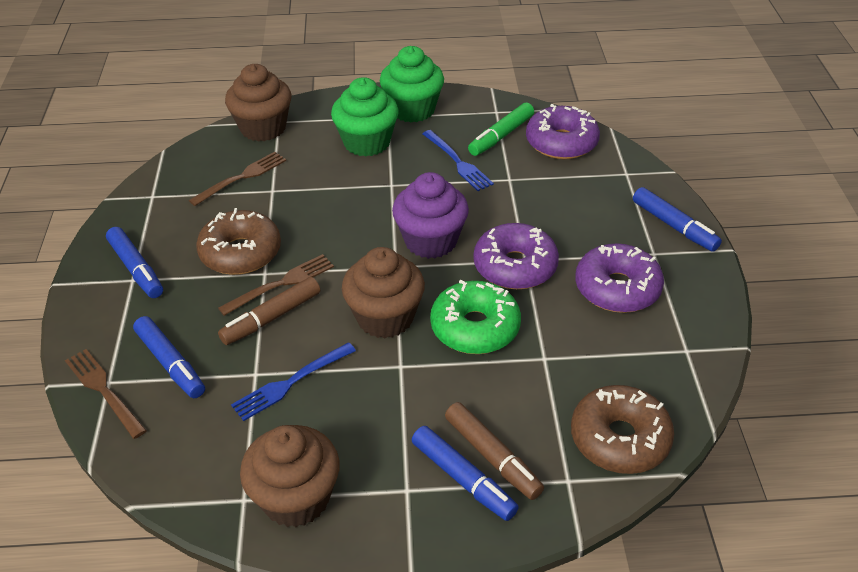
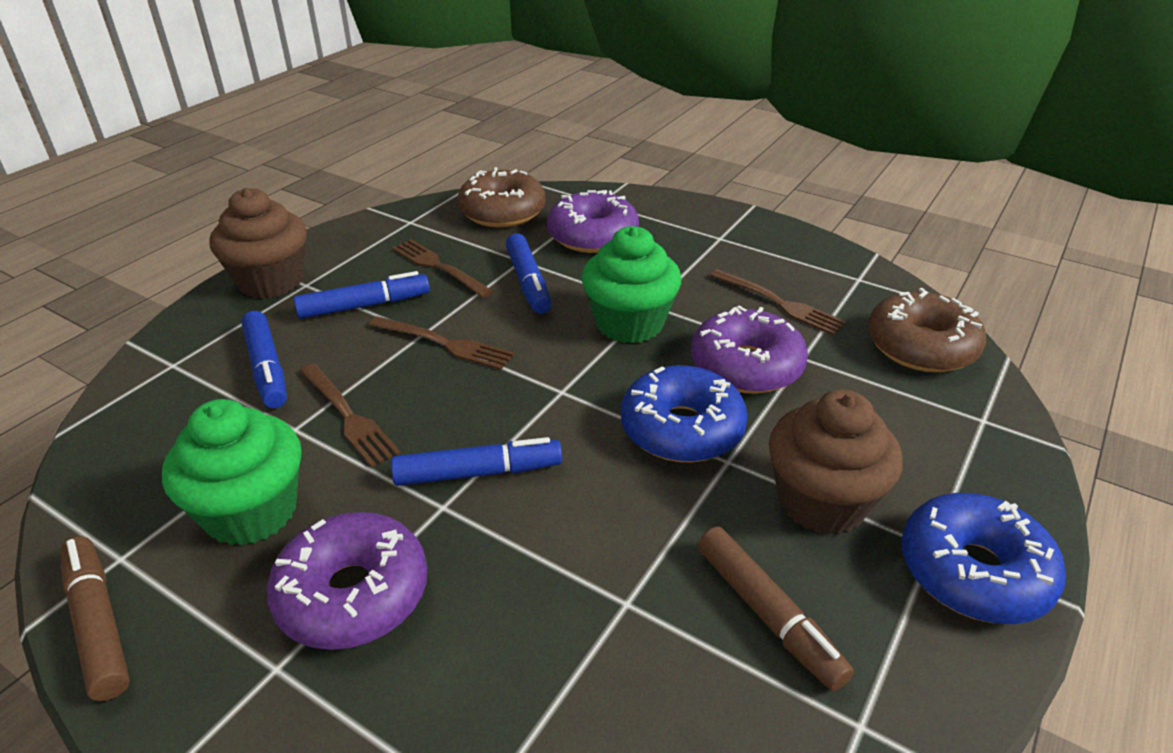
blue donut: 0 -> 2
blue fork: 2 -> 0
brown cupcake: 3 -> 2
brown fork: 3 -> 4
green donut: 1 -> 0
green marker: 1 -> 0
purple cupcake: 1 -> 0

